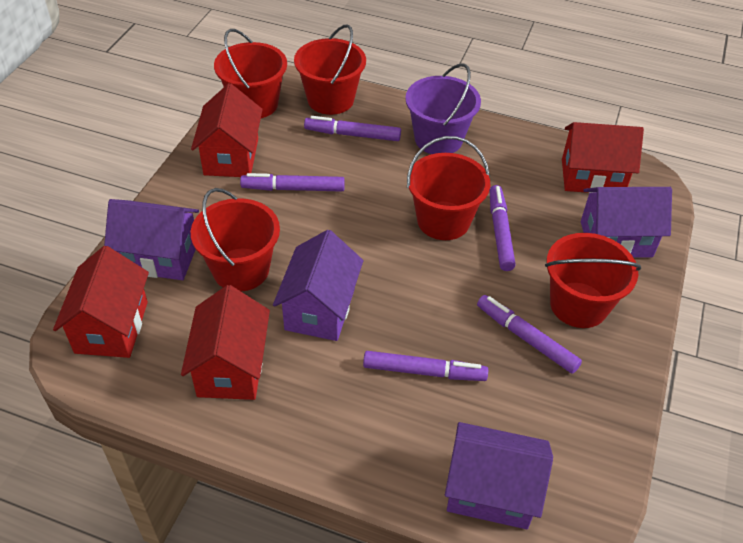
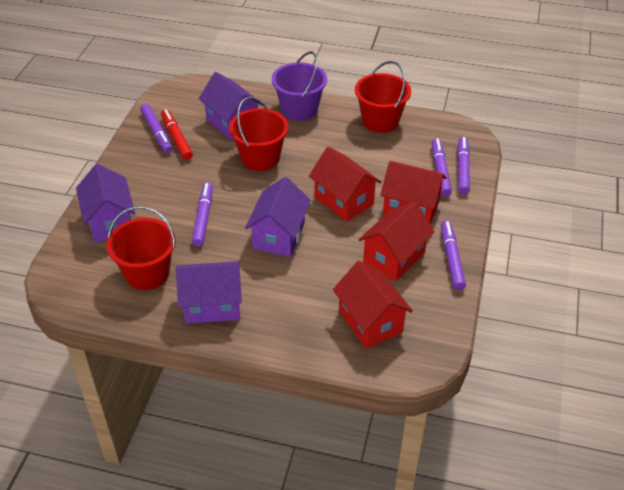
red bucket: 5 -> 3
red marker: 0 -> 1

